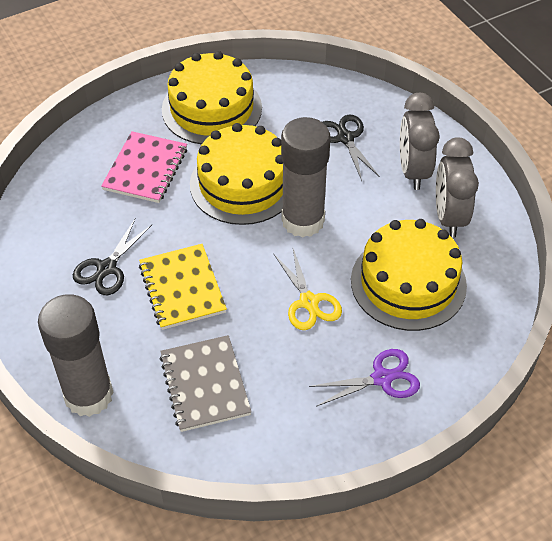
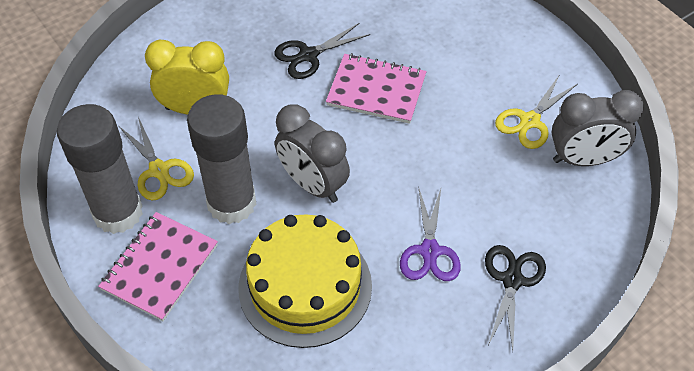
grey notebook: 1 -> 0
pink notebook: 1 -> 2
yellow cake: 3 -> 1
yellow clock: 0 -> 1
yellow notebook: 1 -> 0
yellow scissors: 1 -> 2

